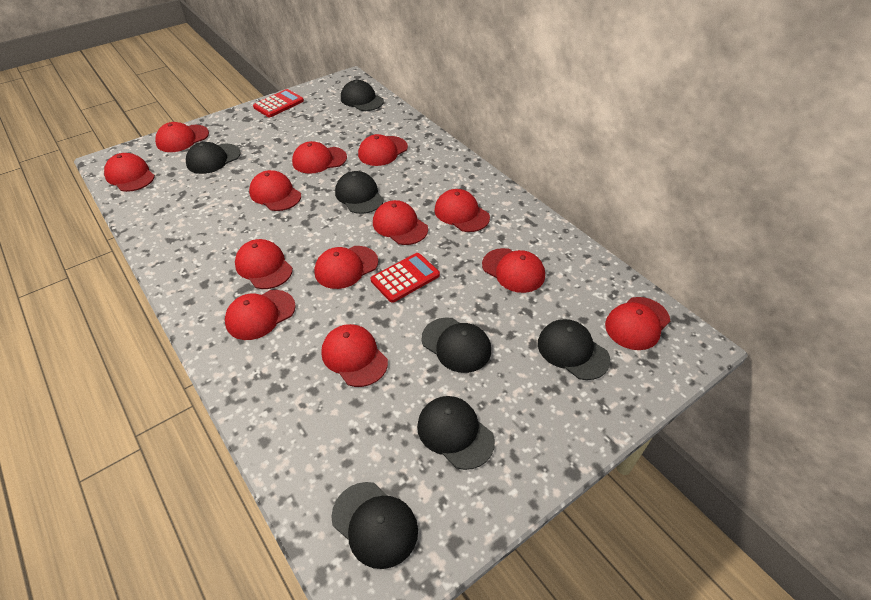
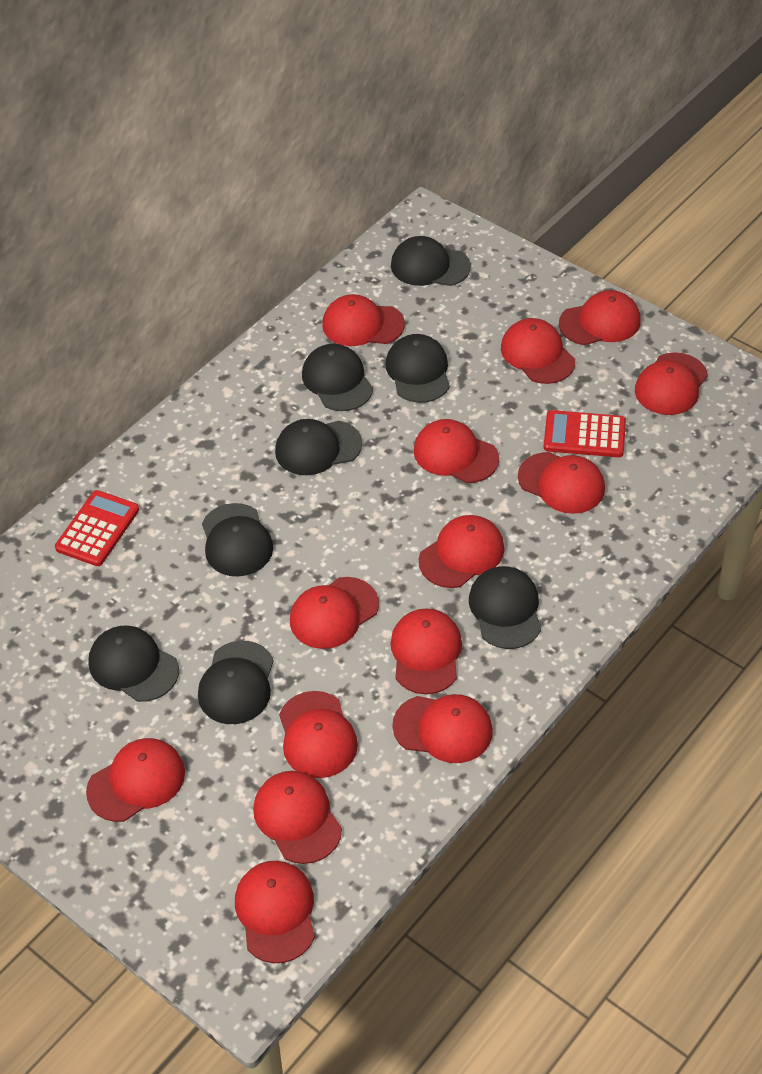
black cap: 7 -> 8
red cap: 13 -> 14

